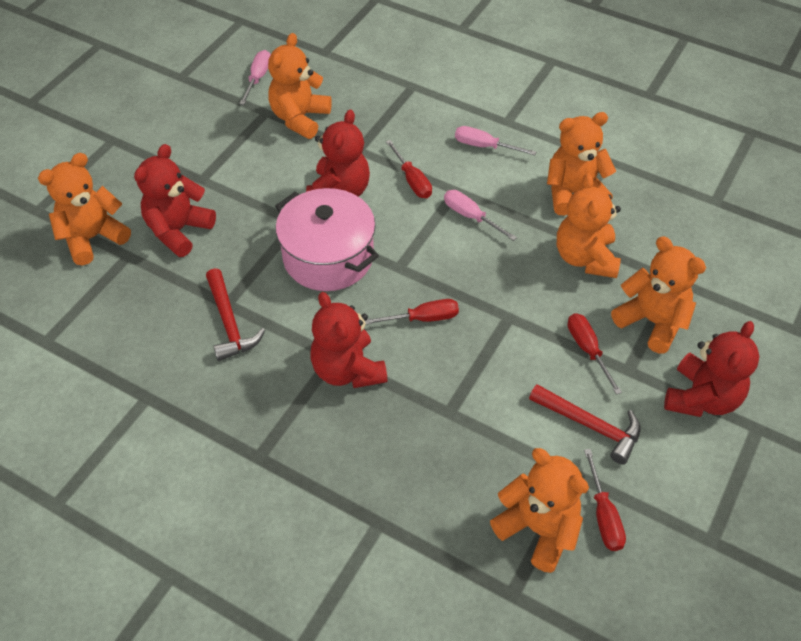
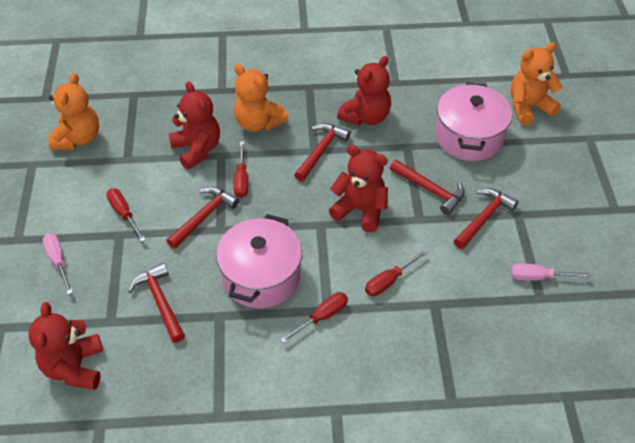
orange teddy bear: 6 -> 3
pink pot: 1 -> 2
pink screwdriver: 3 -> 2
red hammer: 2 -> 5

